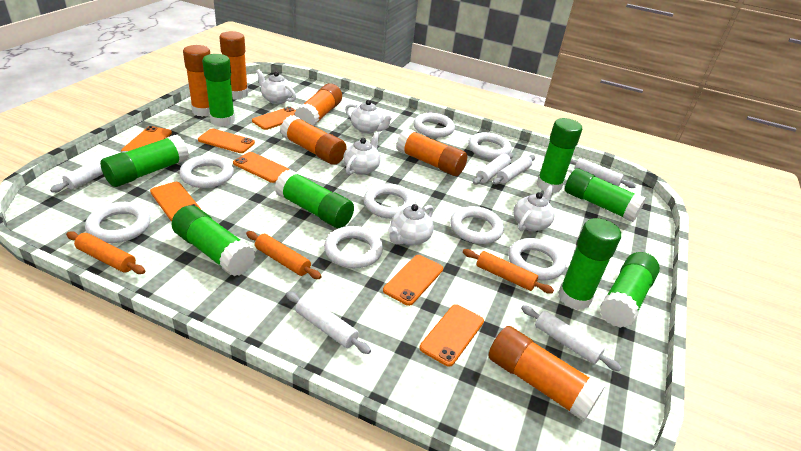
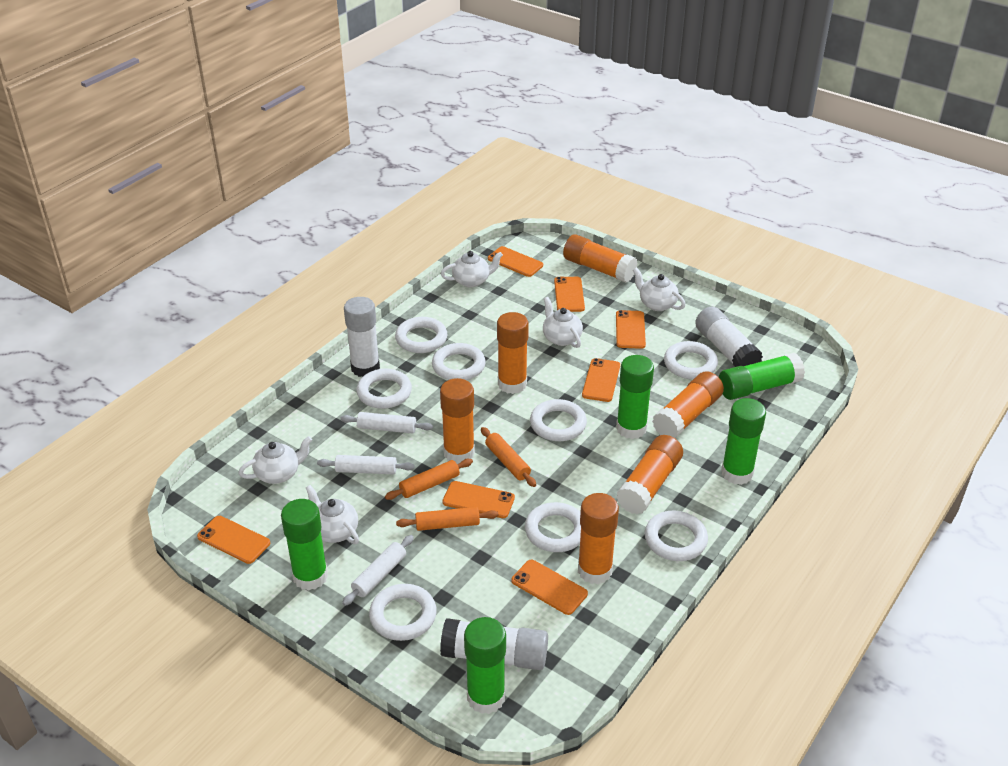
green glue stick: 8 -> 5
white glue stick: 0 -> 3
white rolling pin: 6 -> 3

